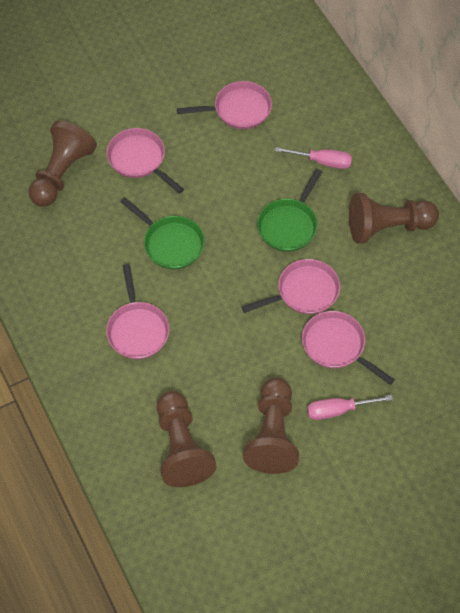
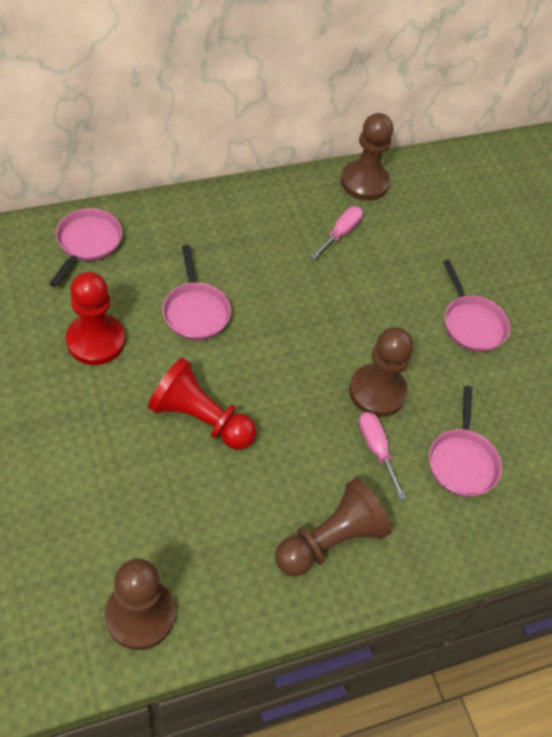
green pan: 2 -> 0
pink pan: 5 -> 4
red pawn: 0 -> 2

